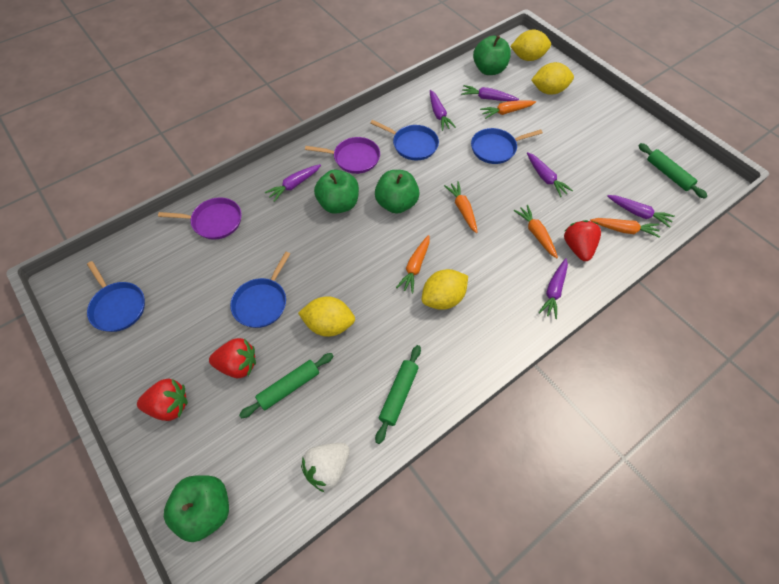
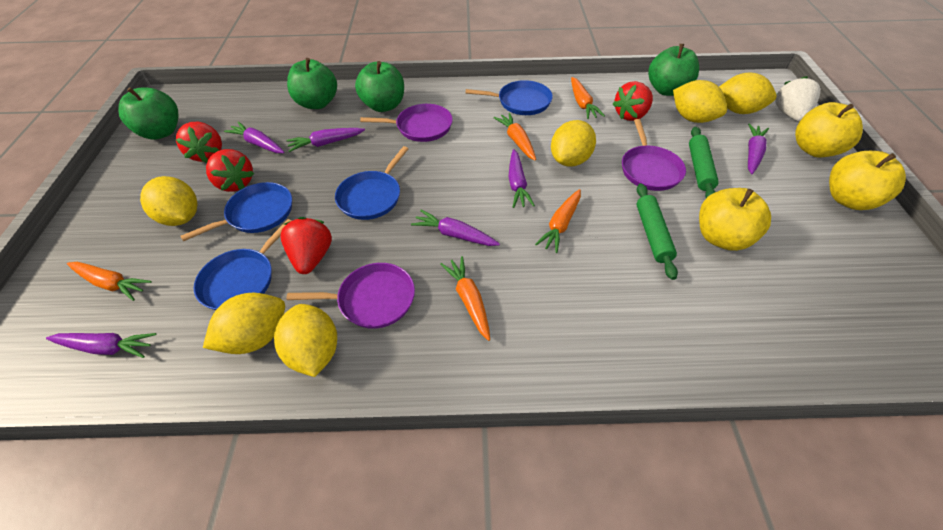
green rolling pin: 3 -> 2
purple pan: 2 -> 3
red strawberry: 3 -> 4
yellow apple: 0 -> 3
yellow lemon: 4 -> 6

